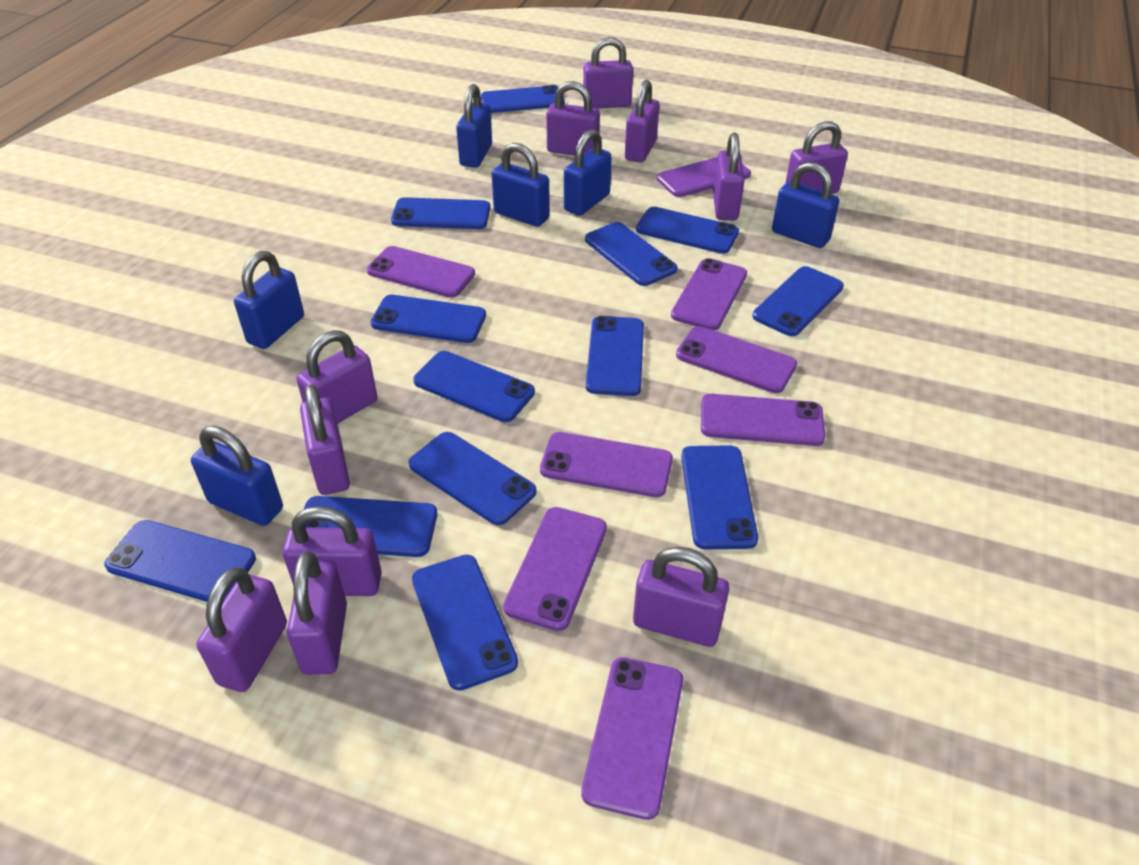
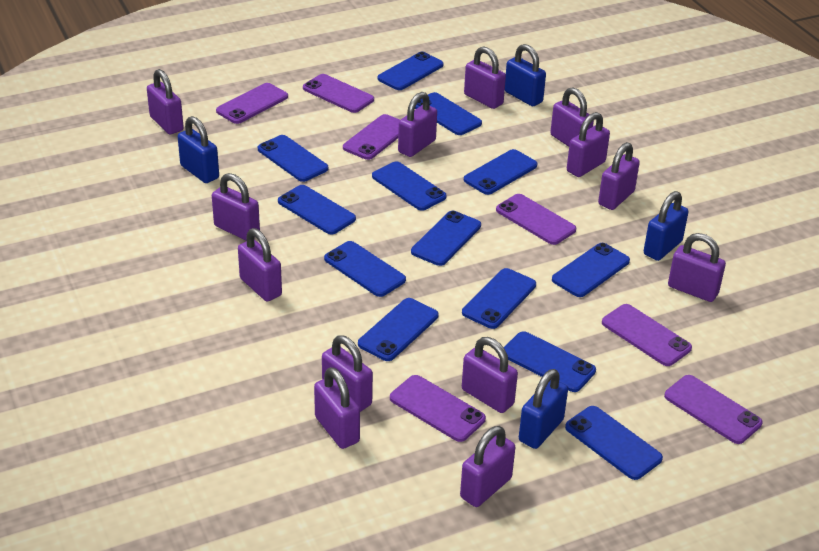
blue padlock: 6 -> 4
purple padlock: 11 -> 13
purple phone: 8 -> 7

